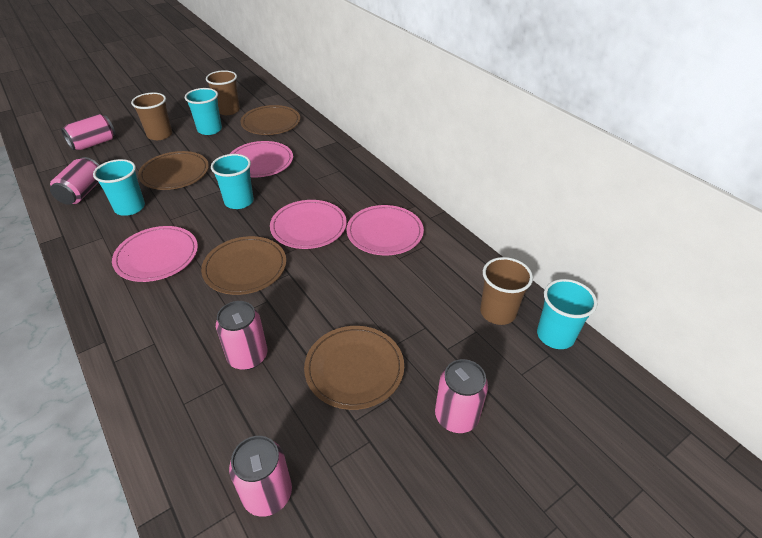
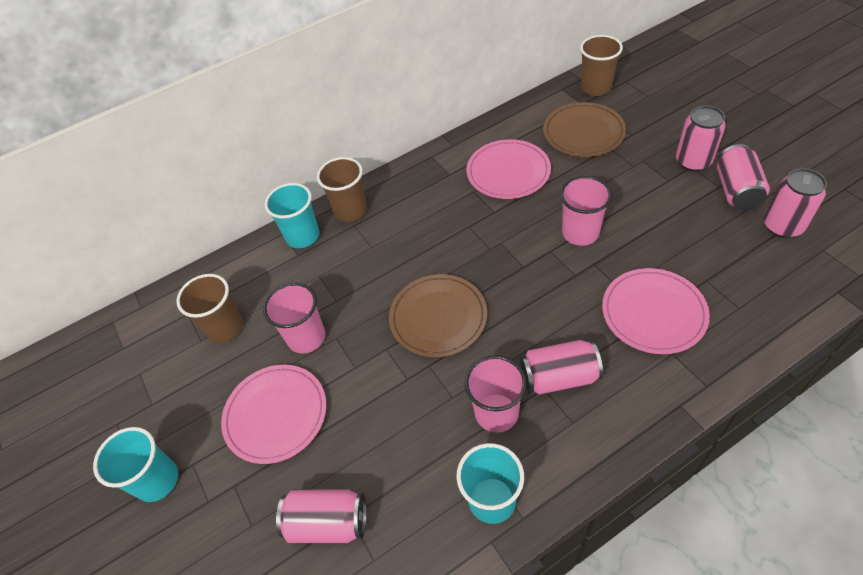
brown plate: 4 -> 2
pink cup: 0 -> 3
pink plate: 4 -> 3
turquoise cup: 4 -> 3

